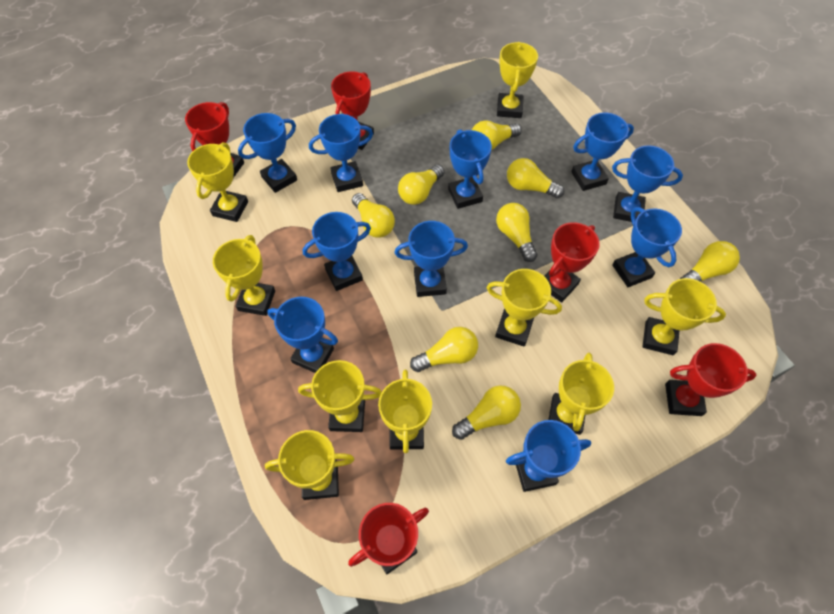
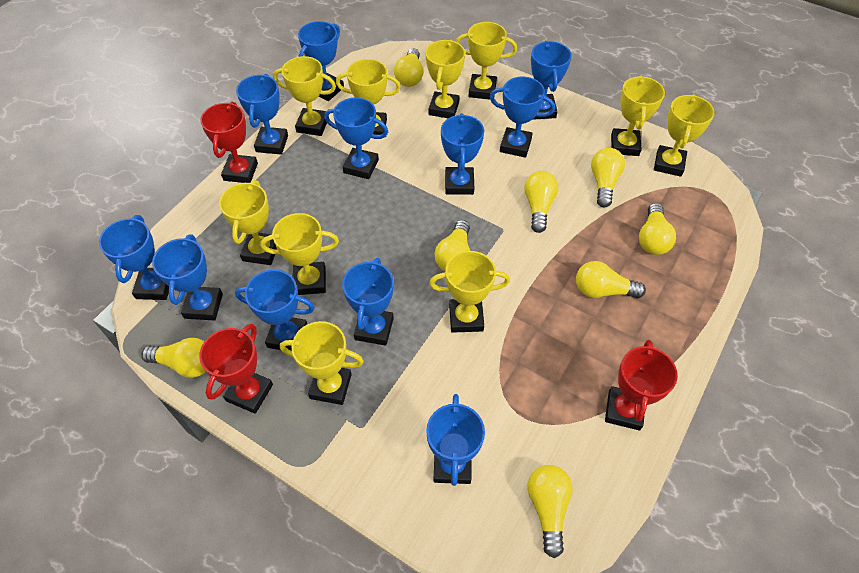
blue trophy: 10 -> 11
red trophy: 5 -> 3
yellow trophy: 9 -> 10

